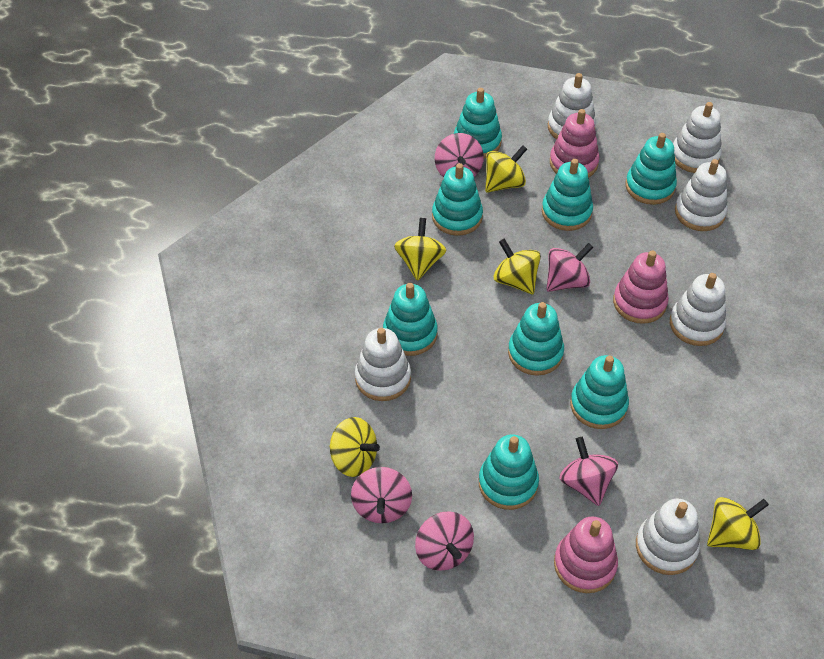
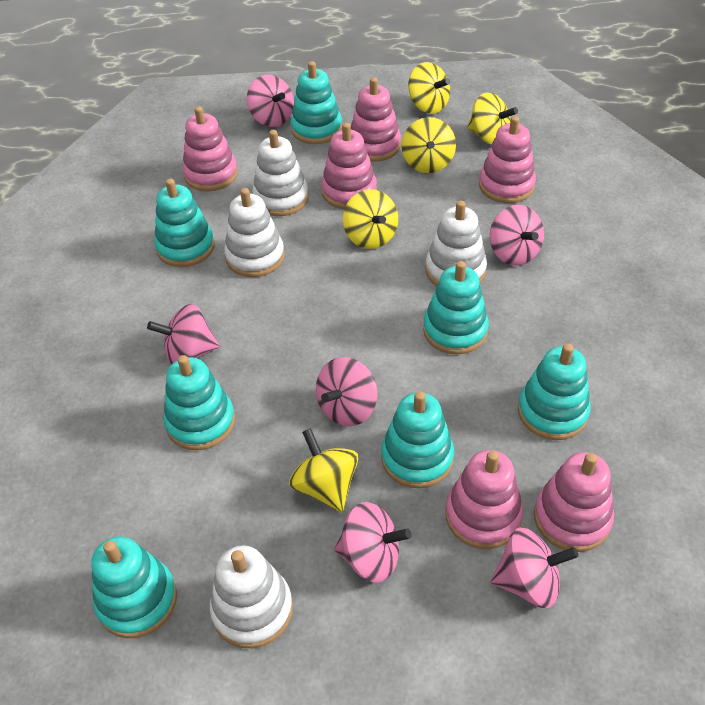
pink spinning top: 5 -> 6
pink stacking toy: 3 -> 6
turquoise stacking toy: 8 -> 7
white stacking toy: 6 -> 4

